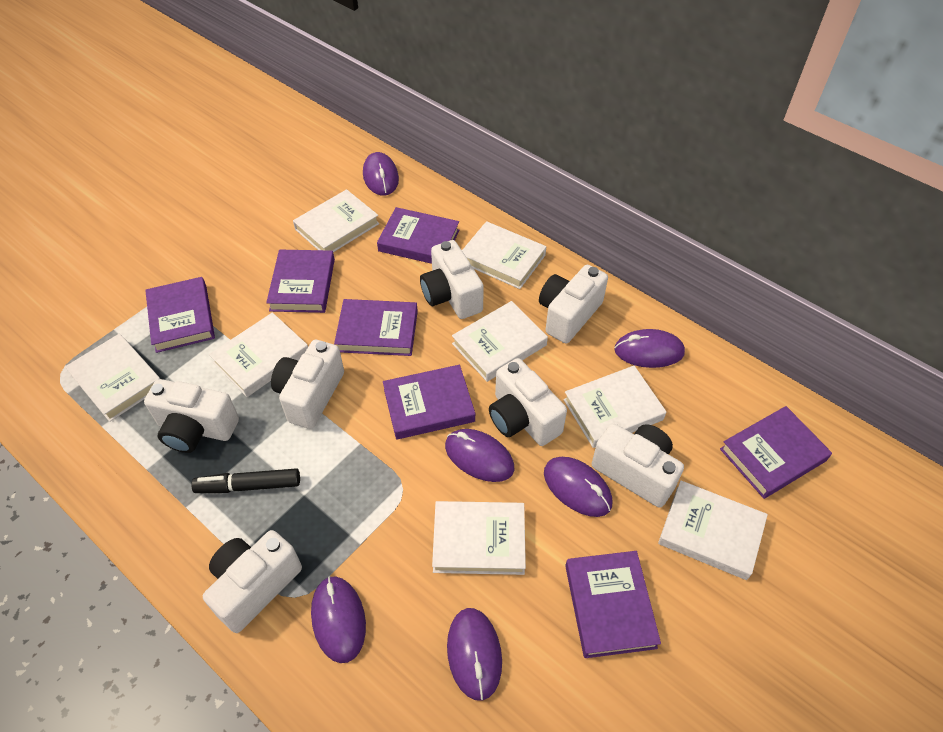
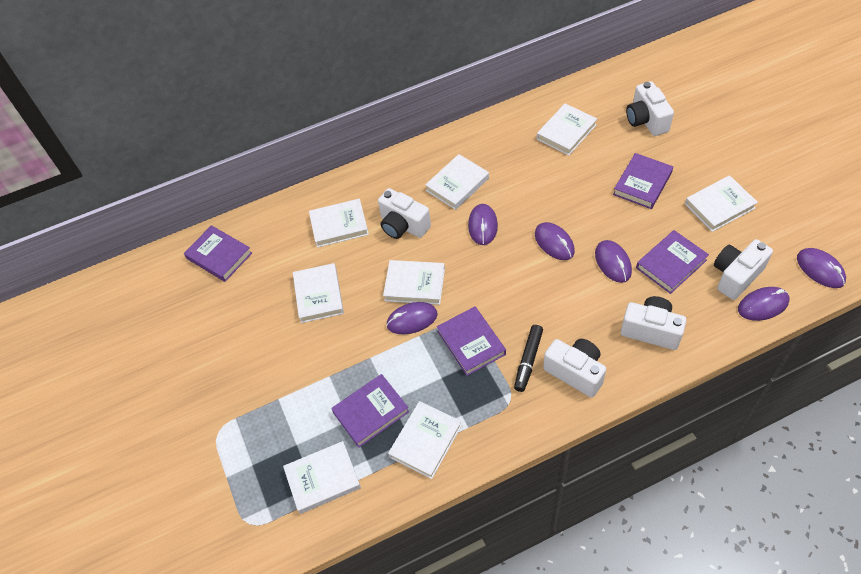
purple book: 7 -> 5
white camera: 7 -> 5

